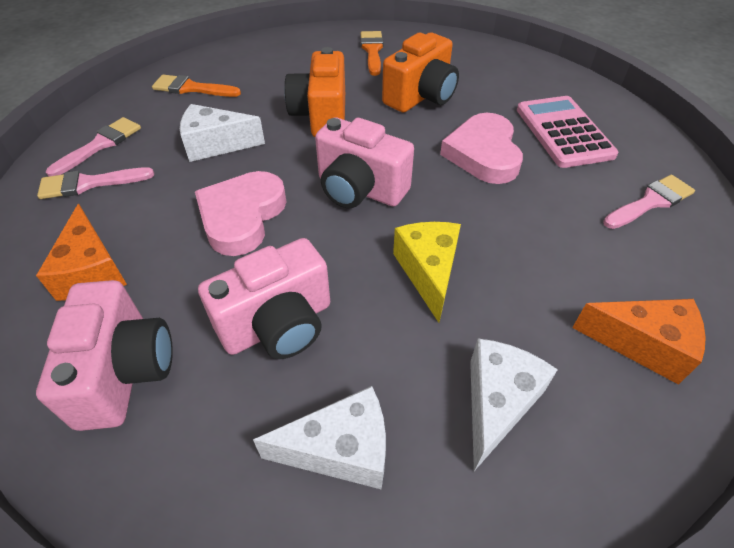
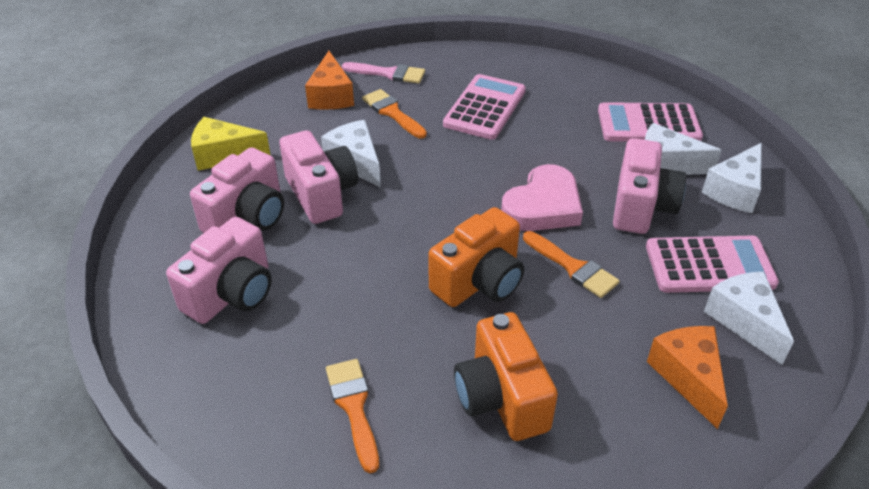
orange brush: 2 -> 3
pink brush: 3 -> 1
pink calculator: 1 -> 3
pink camera: 3 -> 4
pink heart: 2 -> 1
white cheese: 3 -> 4

